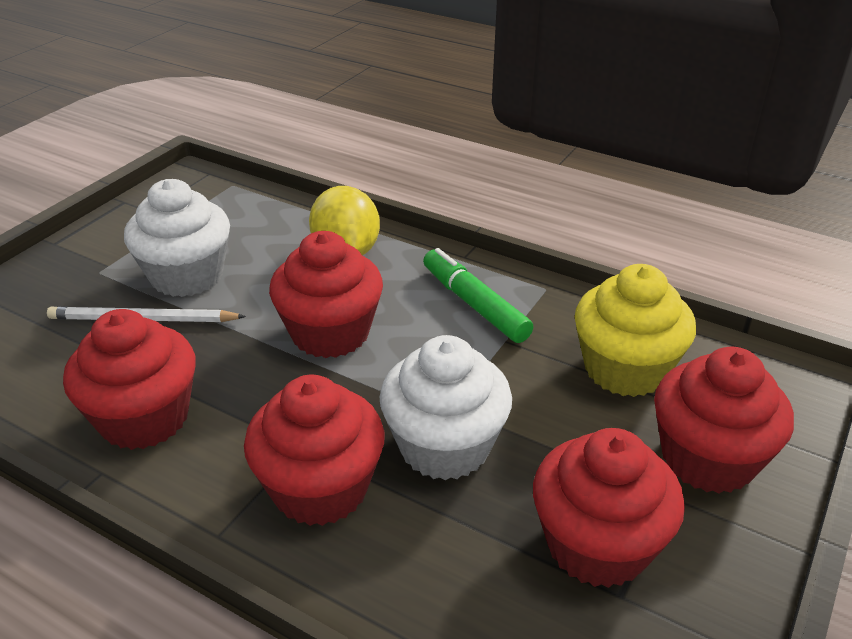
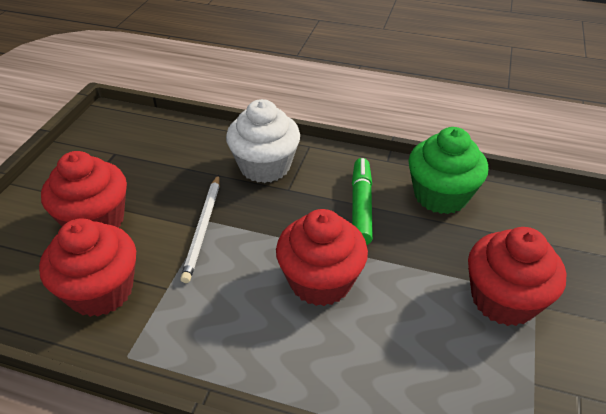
green cupcake: 0 -> 1
red cupcake: 5 -> 4
white cupcake: 2 -> 1
yellow cupcake: 1 -> 0
yellow lemon: 1 -> 0

